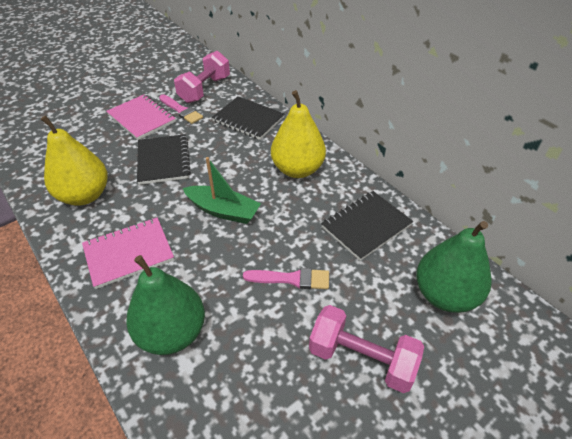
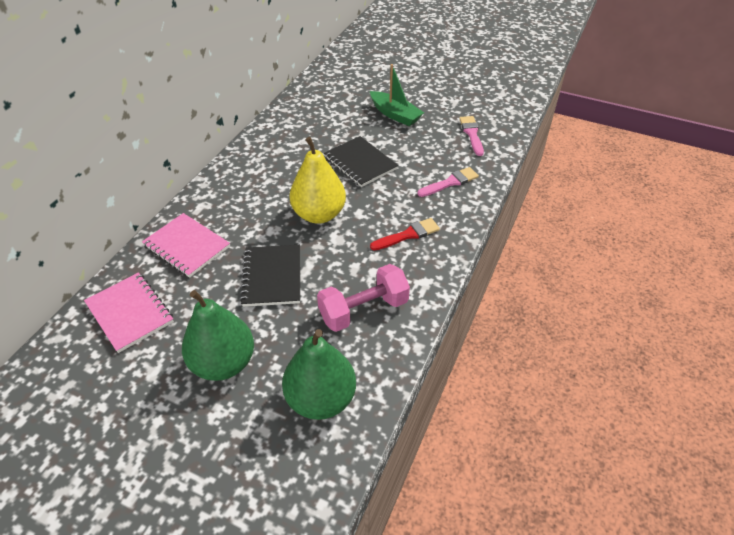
black notebook: 3 -> 2
pink dumbbell: 2 -> 1
red brush: 0 -> 1
yellow pear: 2 -> 1

